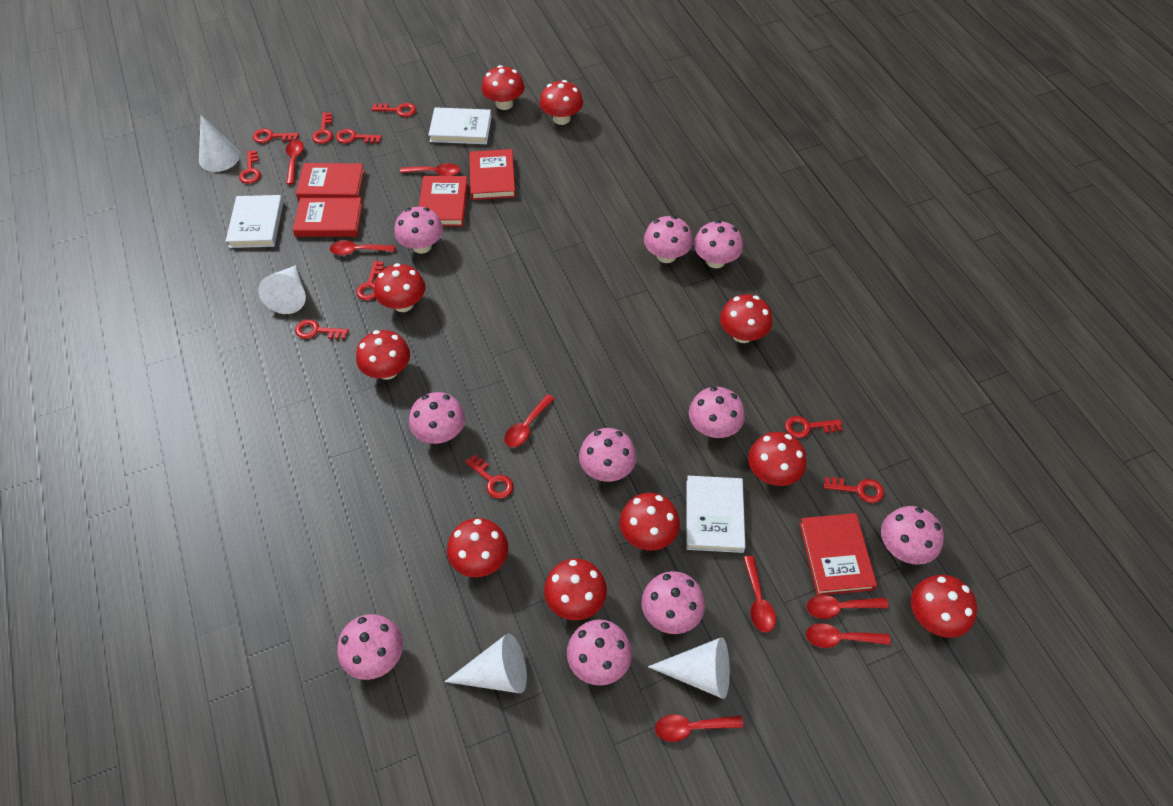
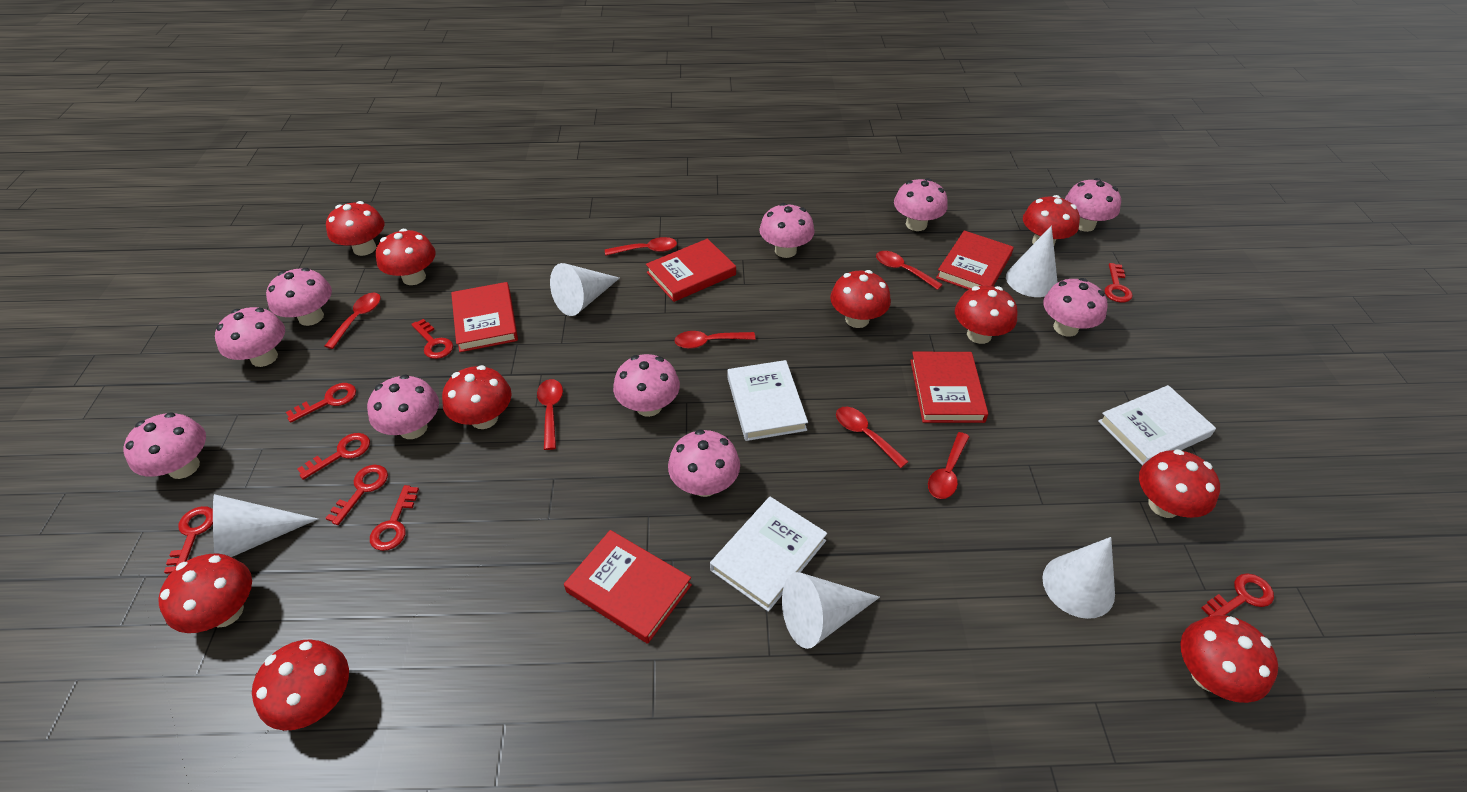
red key: 10 -> 8
red spoon: 8 -> 7
white cone: 4 -> 5

